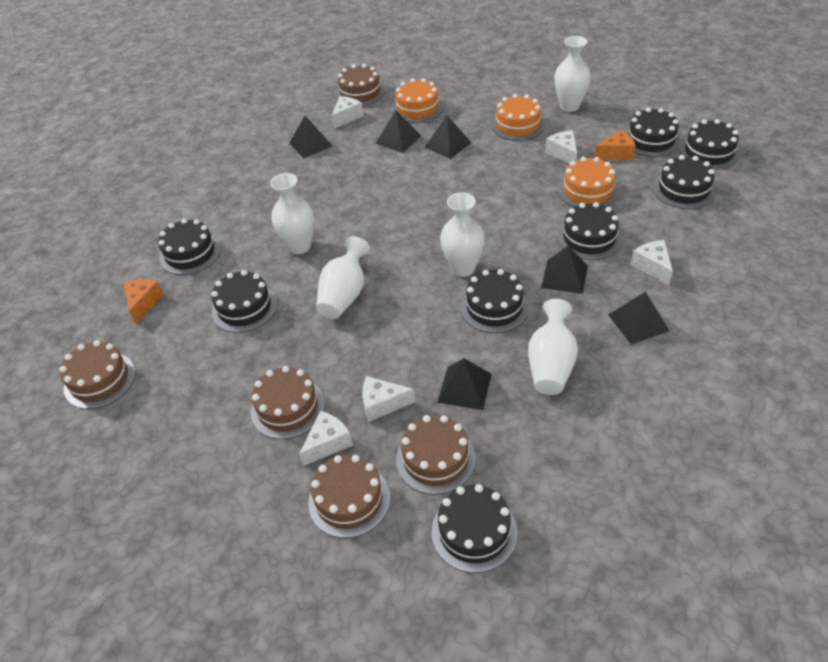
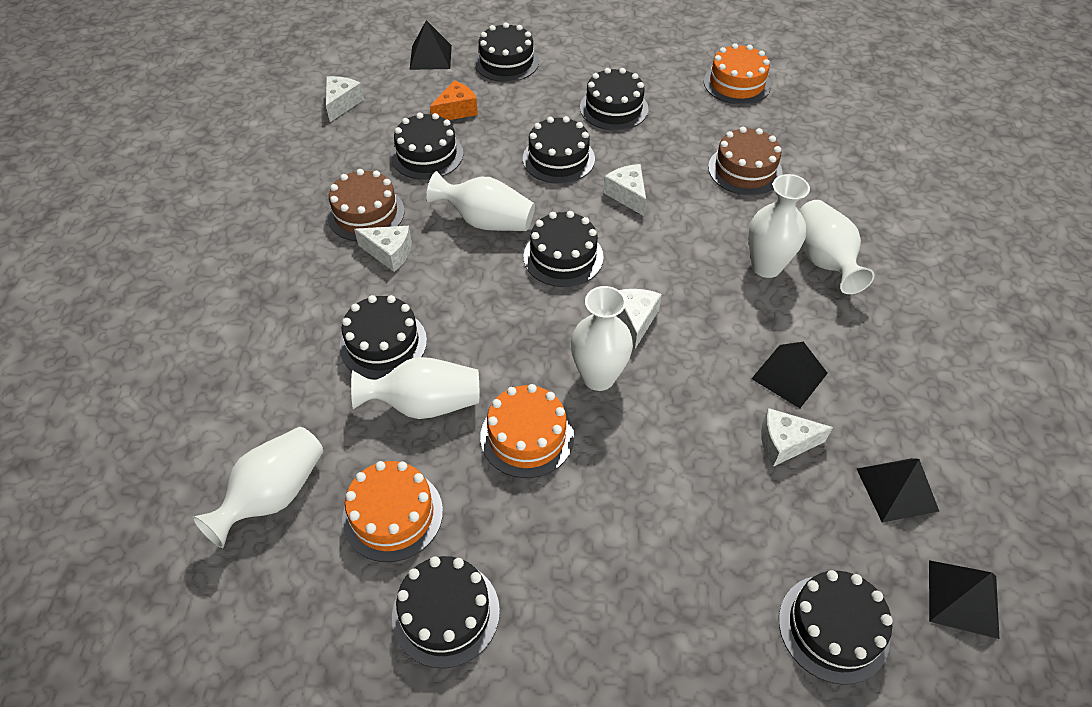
black pyramid: 6 -> 4
brown cake: 5 -> 2
orange cheese: 2 -> 1
white vase: 5 -> 6

